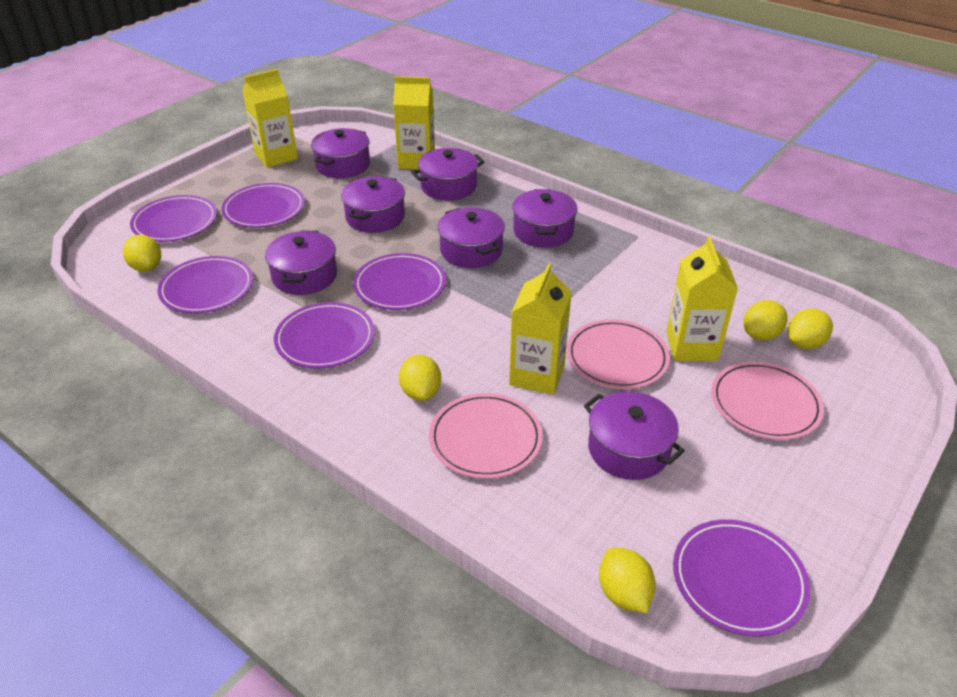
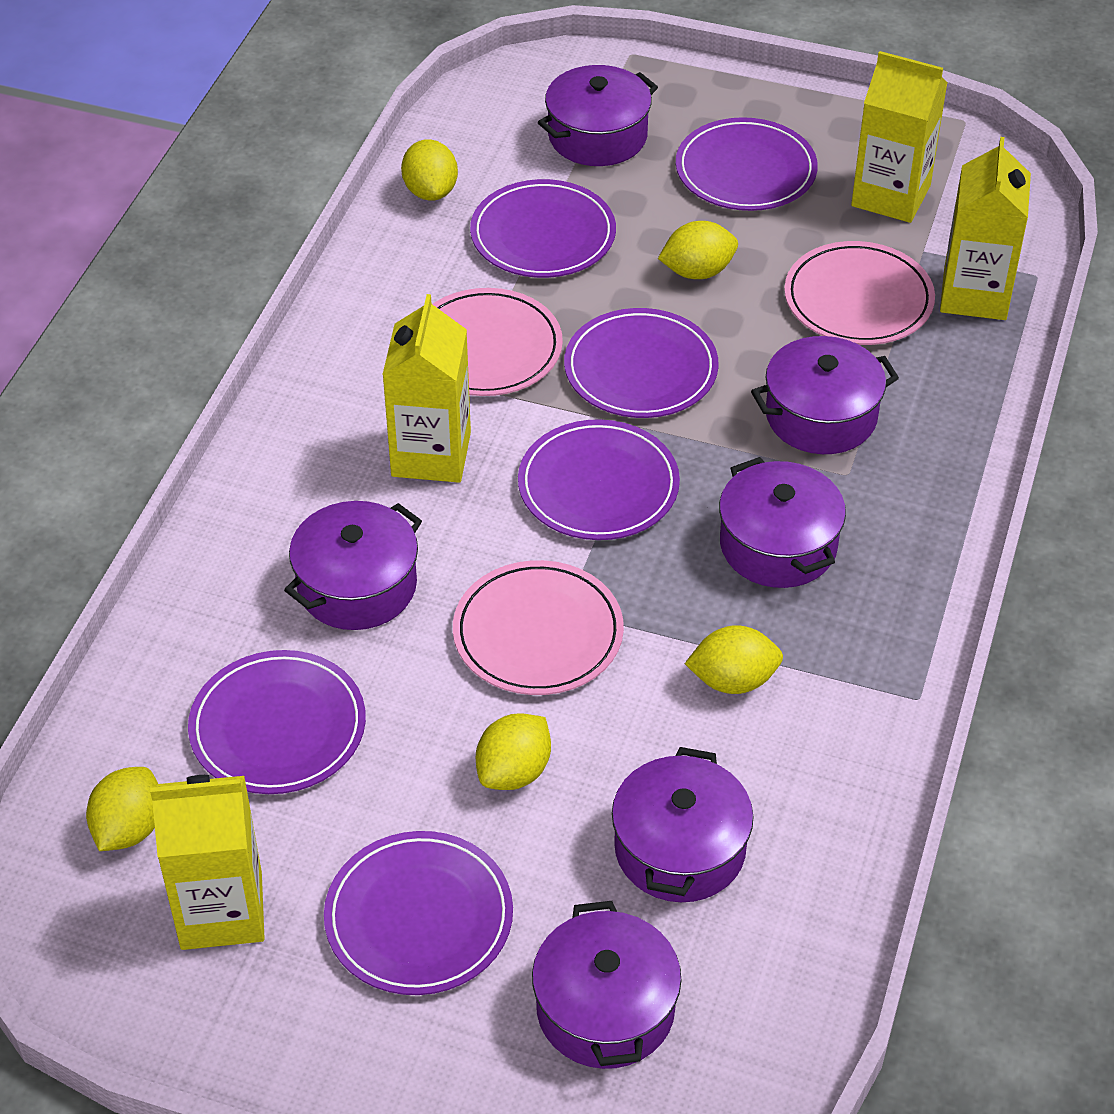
purple pot: 7 -> 6

